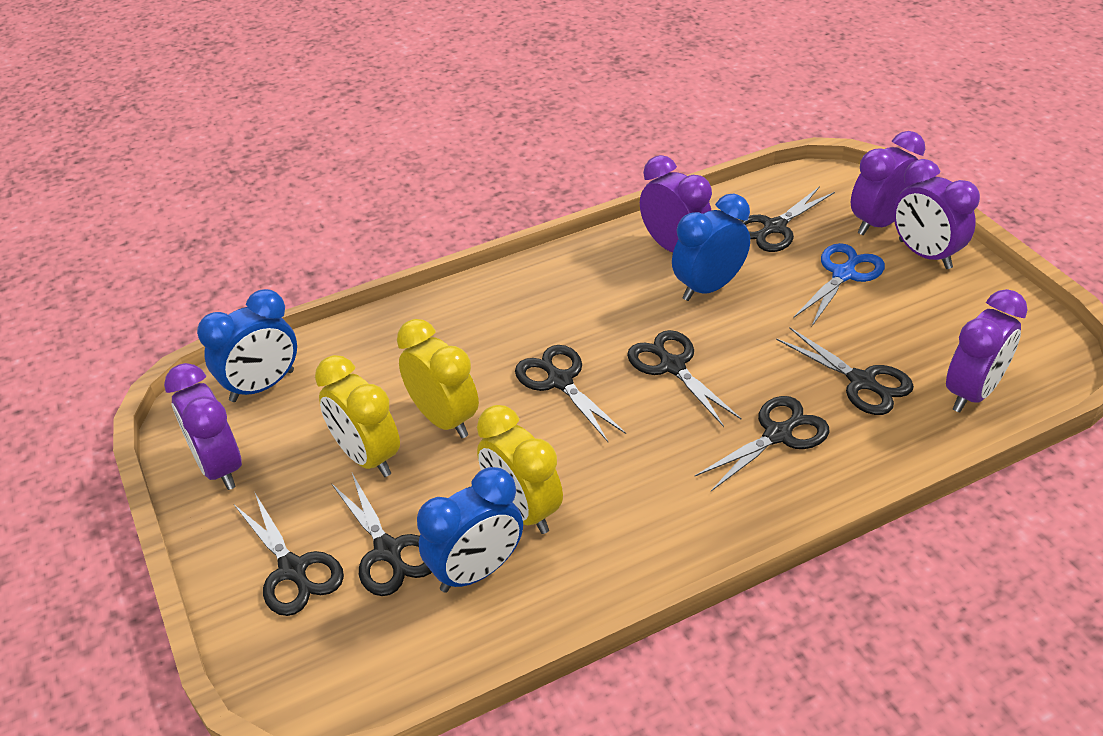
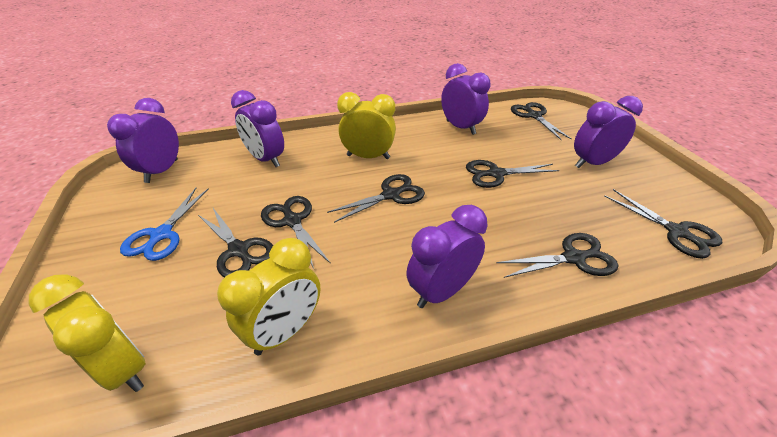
blue clock: 3 -> 0

